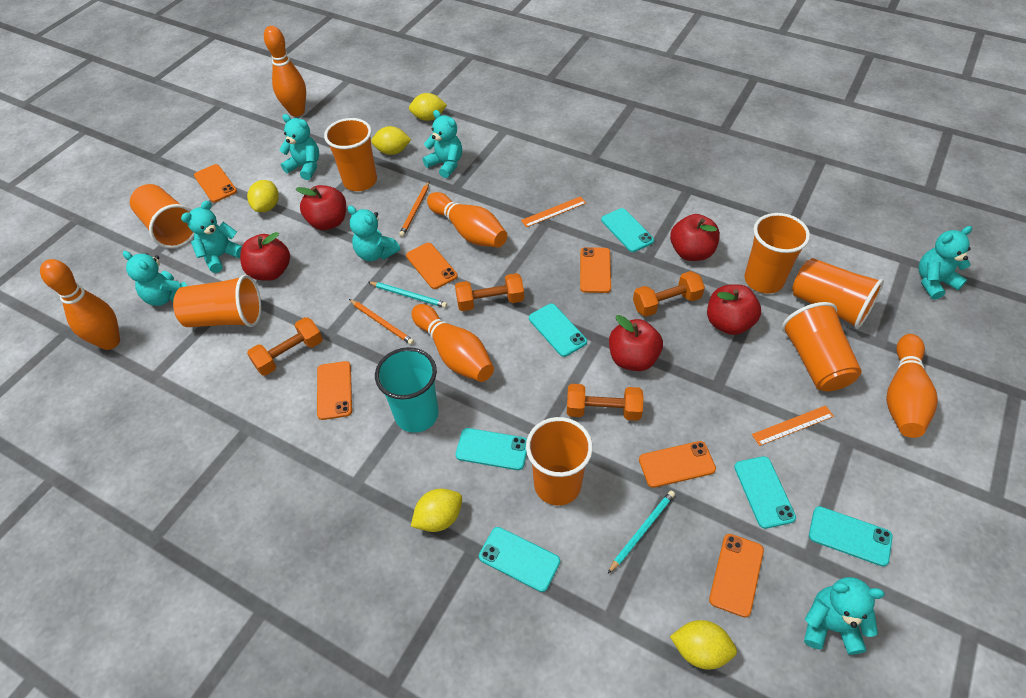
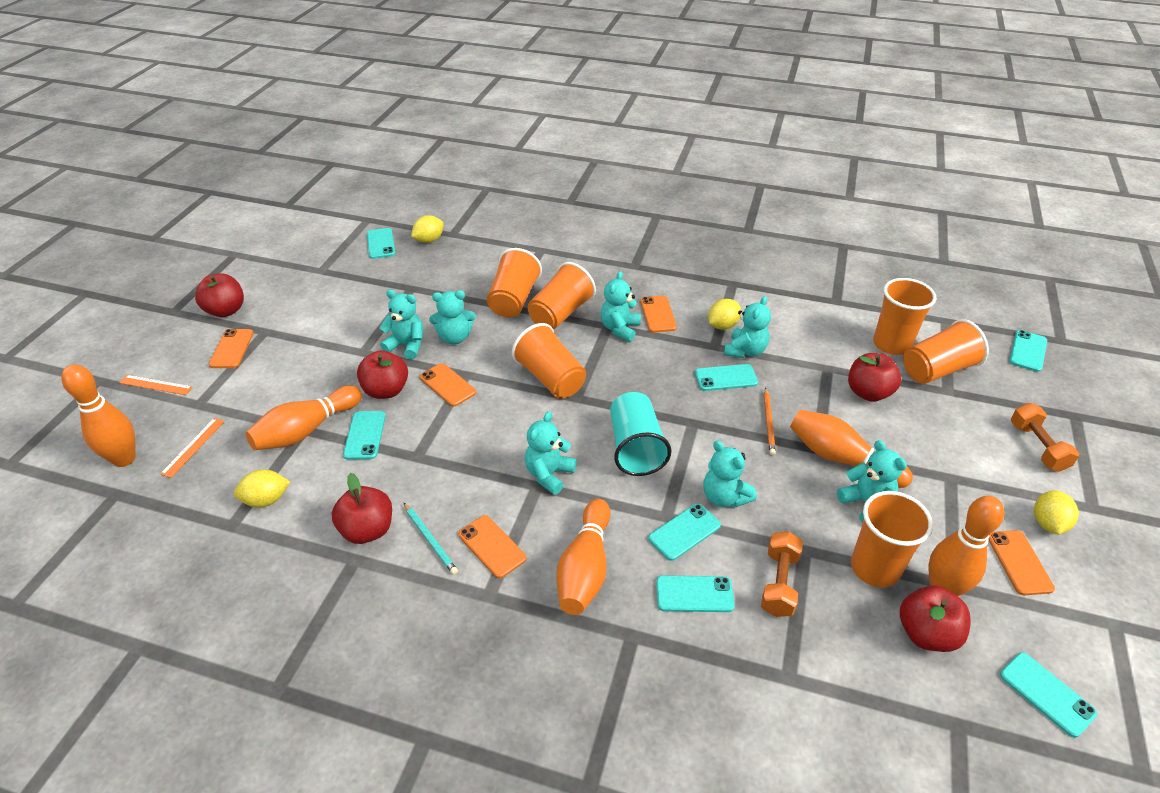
orange cup: 7 -> 6
orange dumbbell: 4 -> 2
orange pencil: 2 -> 1
orange phone: 6 -> 5
turquoise pencil: 2 -> 1
turquoise phone: 6 -> 7
yellow lemon: 5 -> 4

